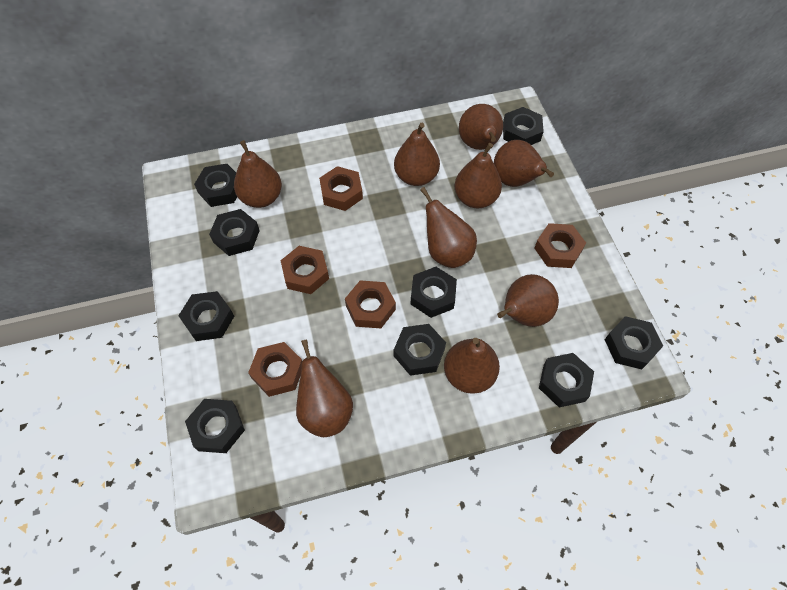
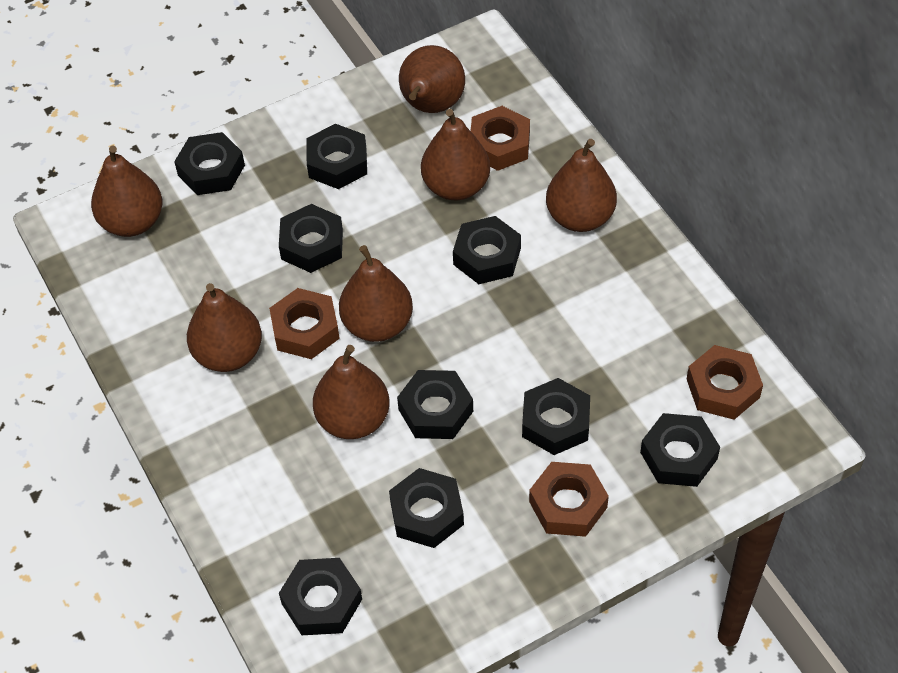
brown nut: 5 -> 4
brown pear: 9 -> 7

